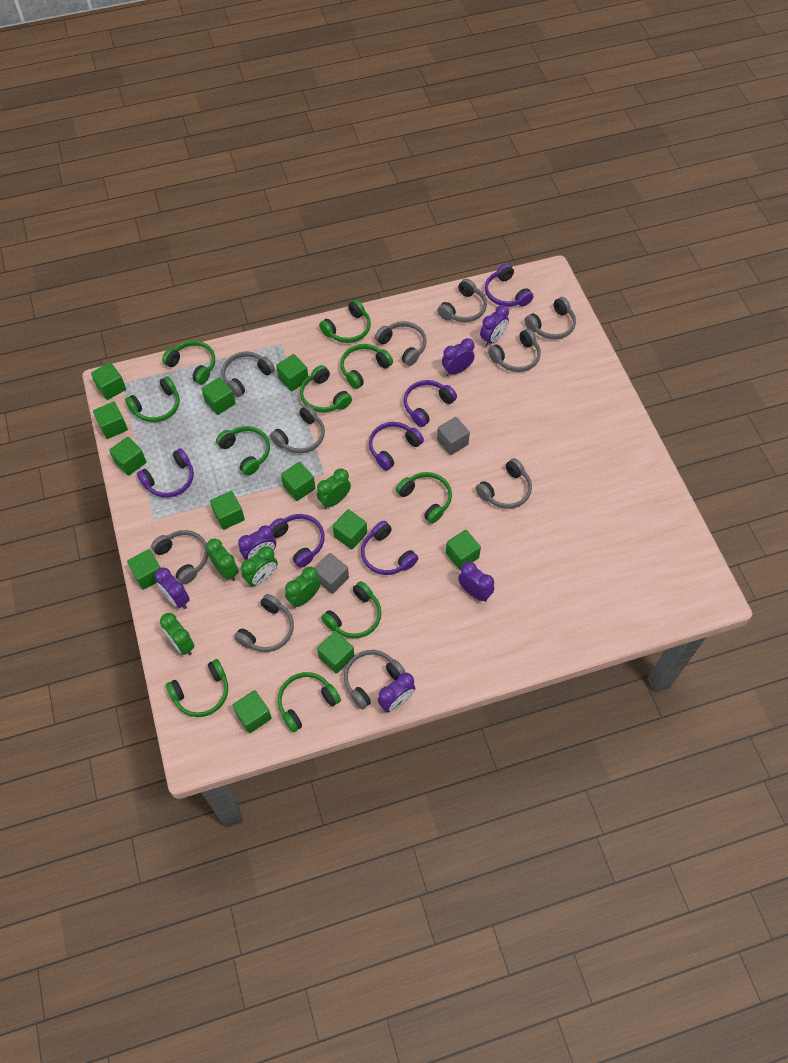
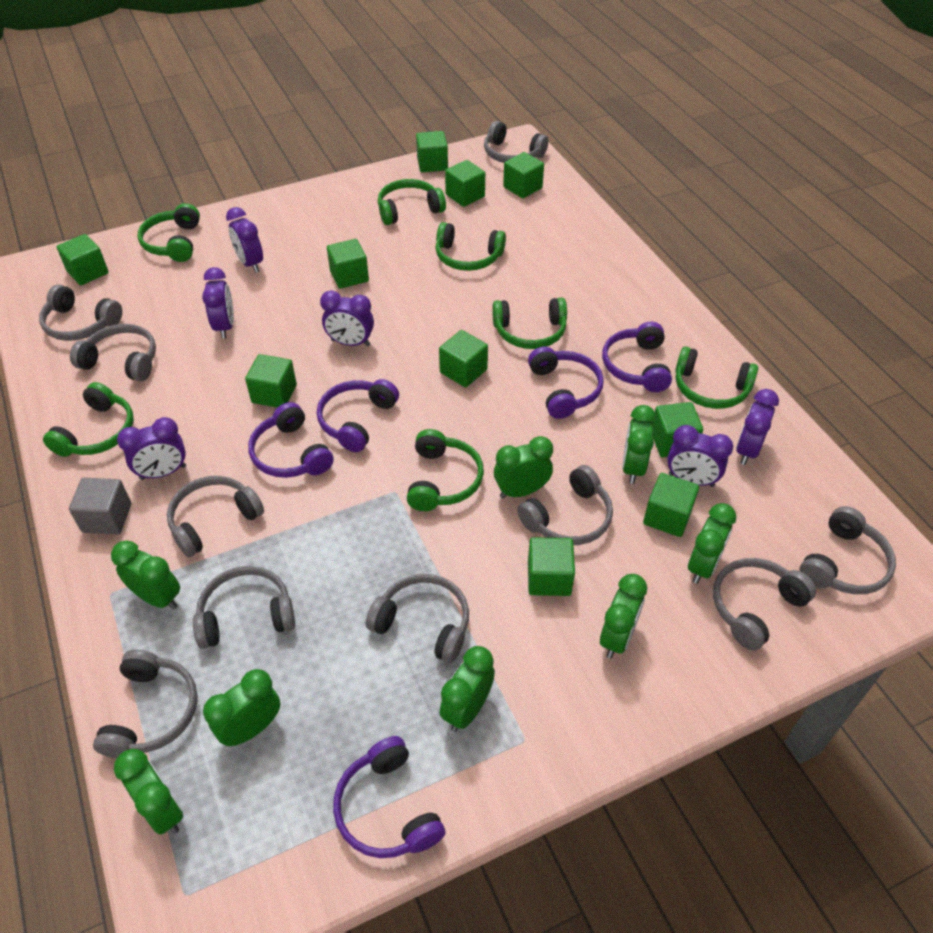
green clock: 5 -> 8
green cube: 12 -> 10
green headphones: 10 -> 7
grey cube: 2 -> 1
purple headphones: 6 -> 5

